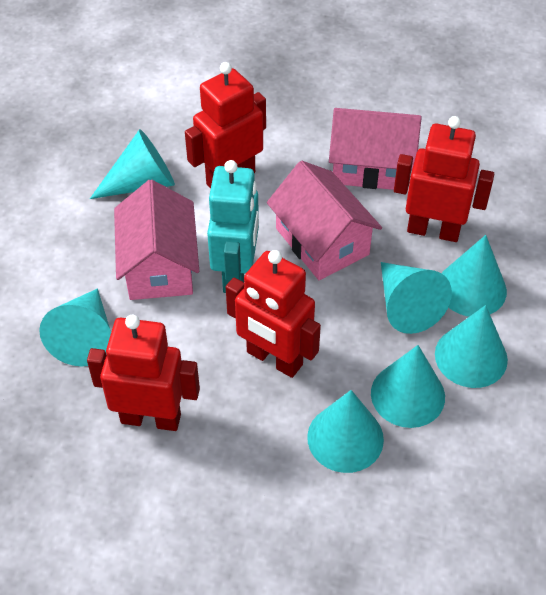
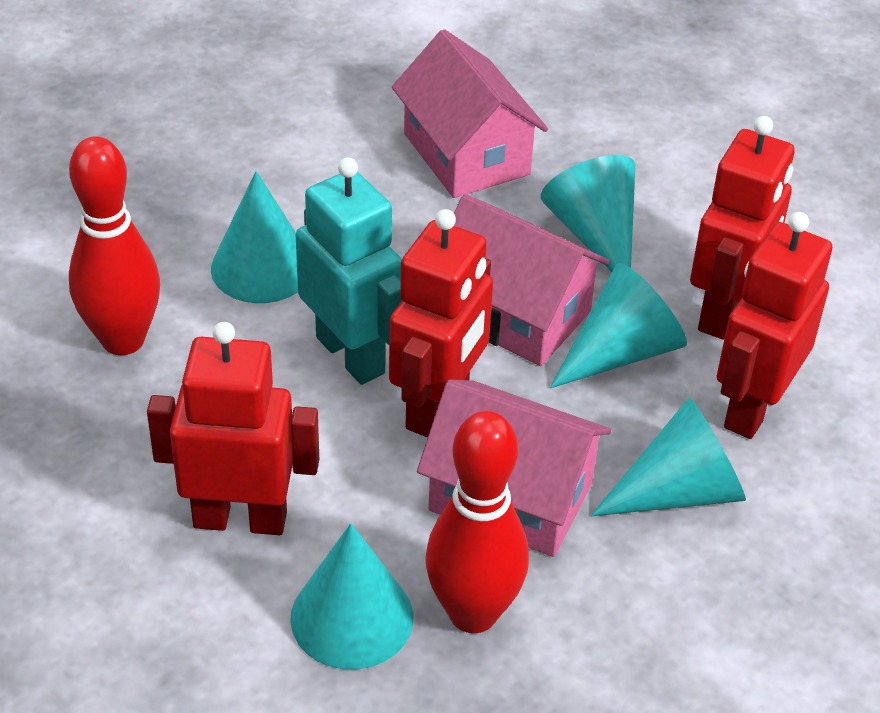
red bowling pin: 0 -> 2
turquoise cone: 7 -> 5

